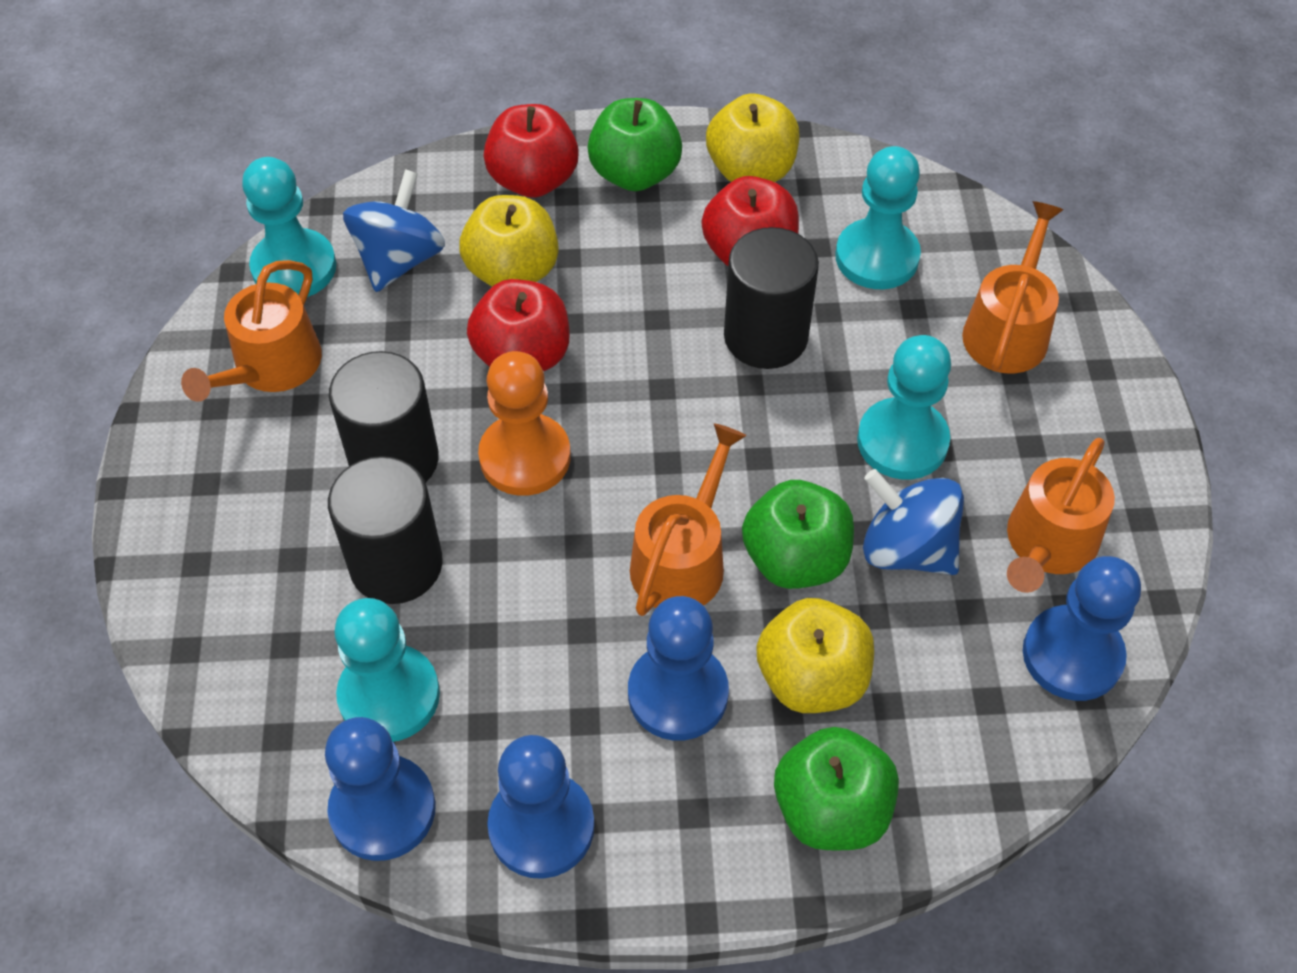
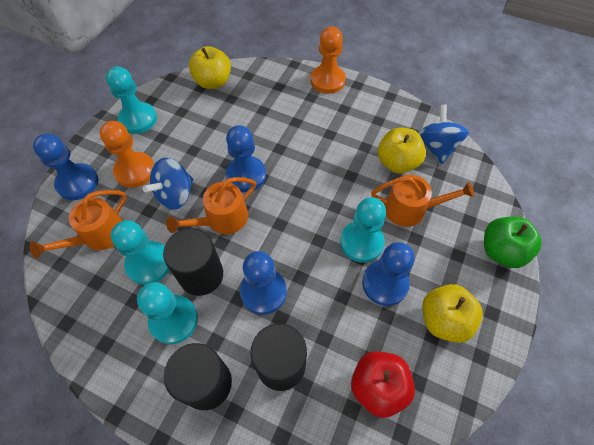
green apple: 3 -> 1
orange pawn: 1 -> 2
orange watering can: 4 -> 3
red apple: 3 -> 1

